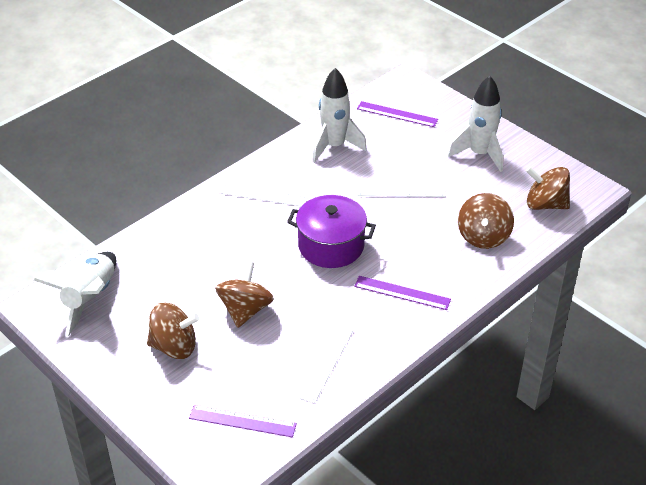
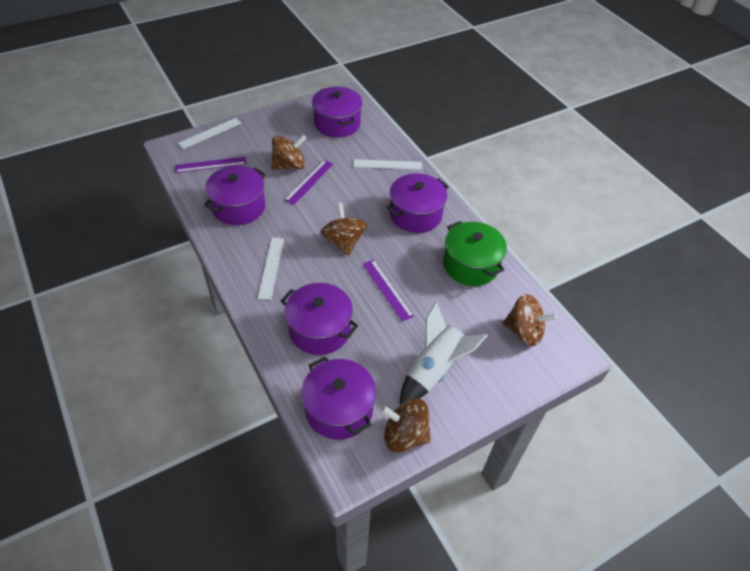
green pot: 0 -> 1
purple pot: 1 -> 5
white rocket: 3 -> 1

